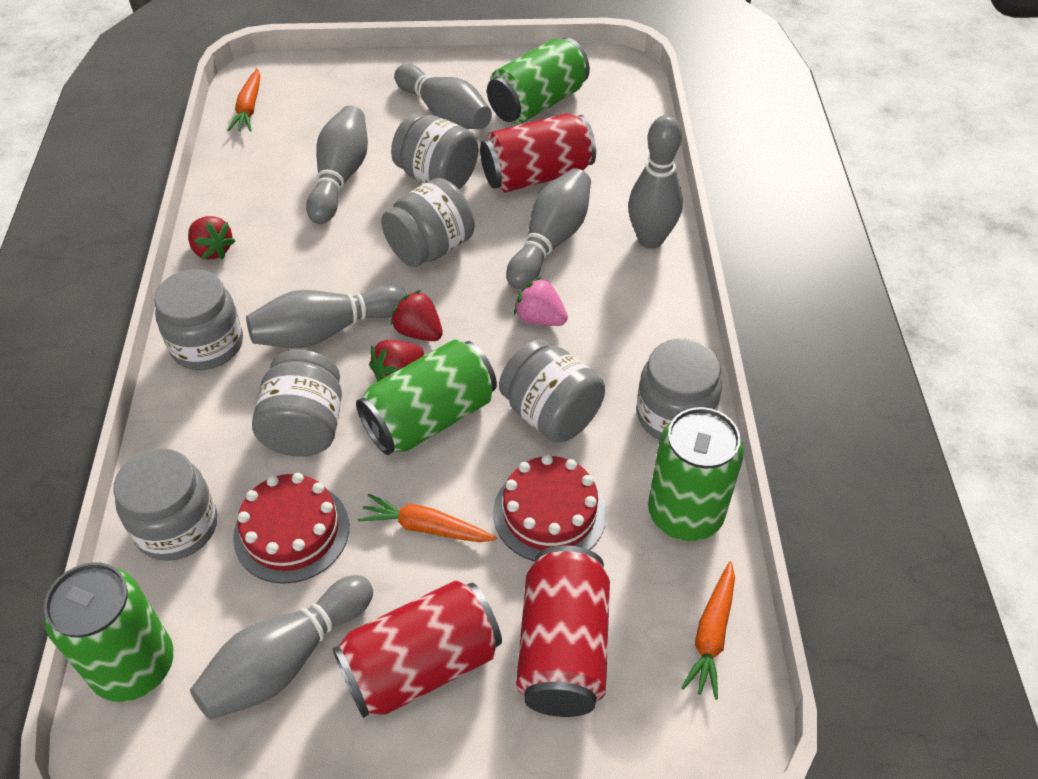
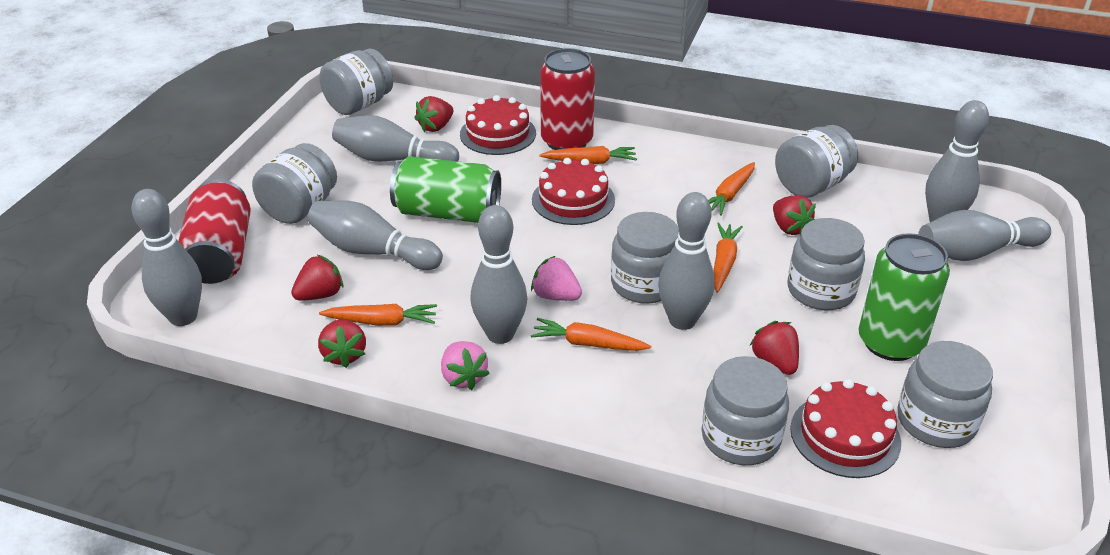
green can: 4 -> 2
grey bowling pin: 6 -> 7
orange carrot: 3 -> 5
pink strawberry: 1 -> 2
red cake: 2 -> 3
red can: 3 -> 2
red strawberry: 3 -> 5

